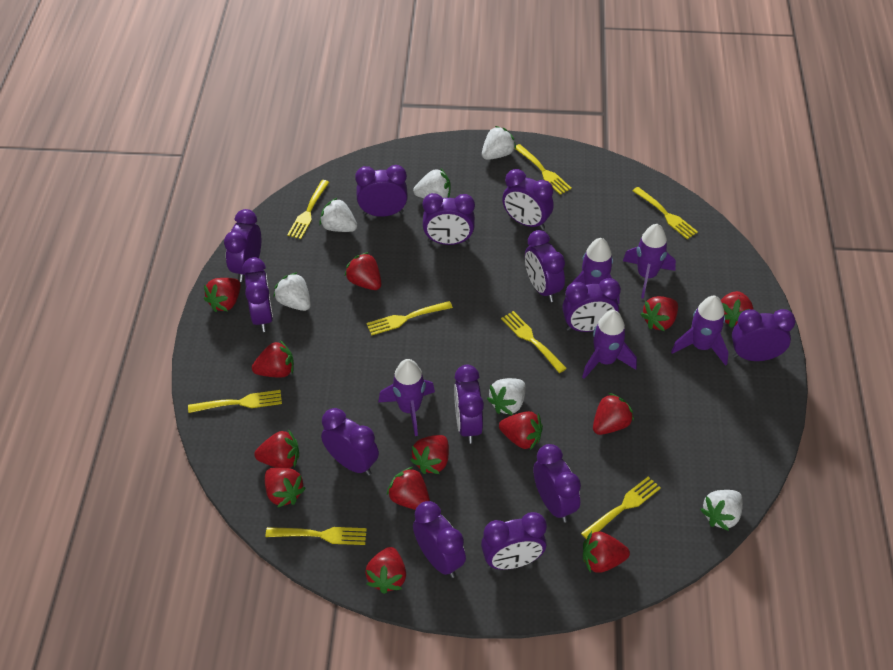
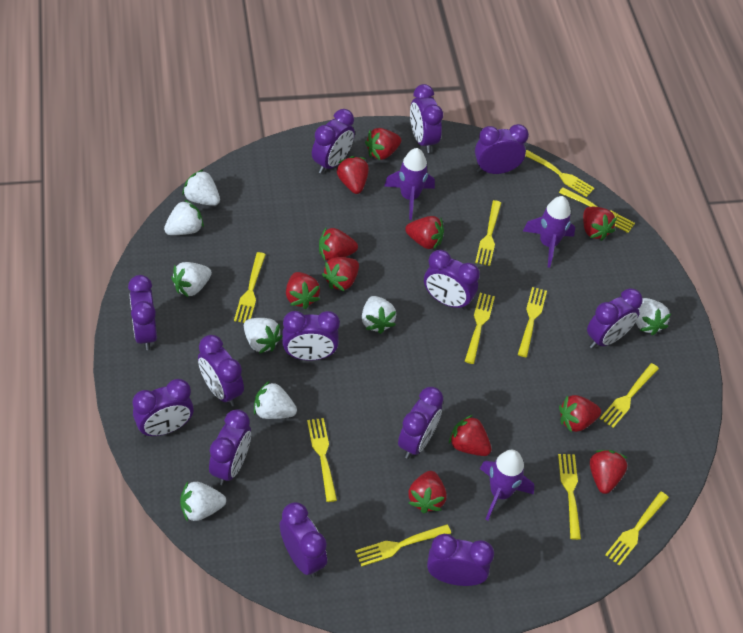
purple rocket: 5 -> 3
red strawberry: 13 -> 11
white strawberry: 6 -> 8
yellow fork: 8 -> 11

